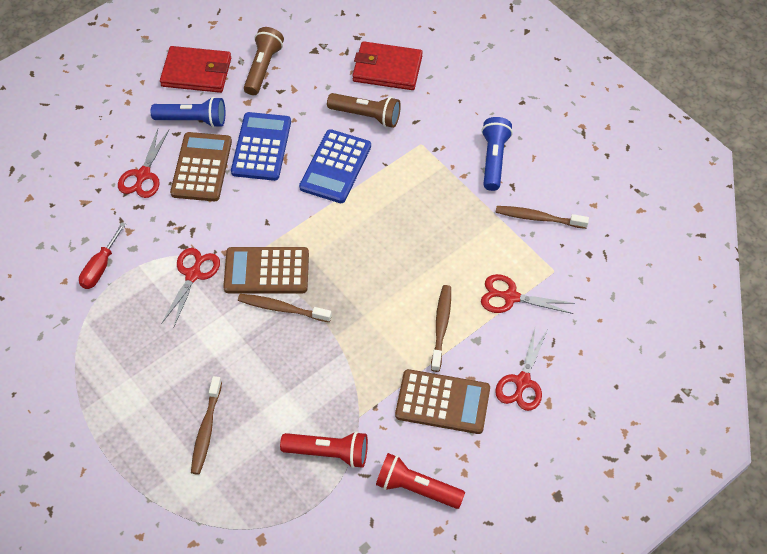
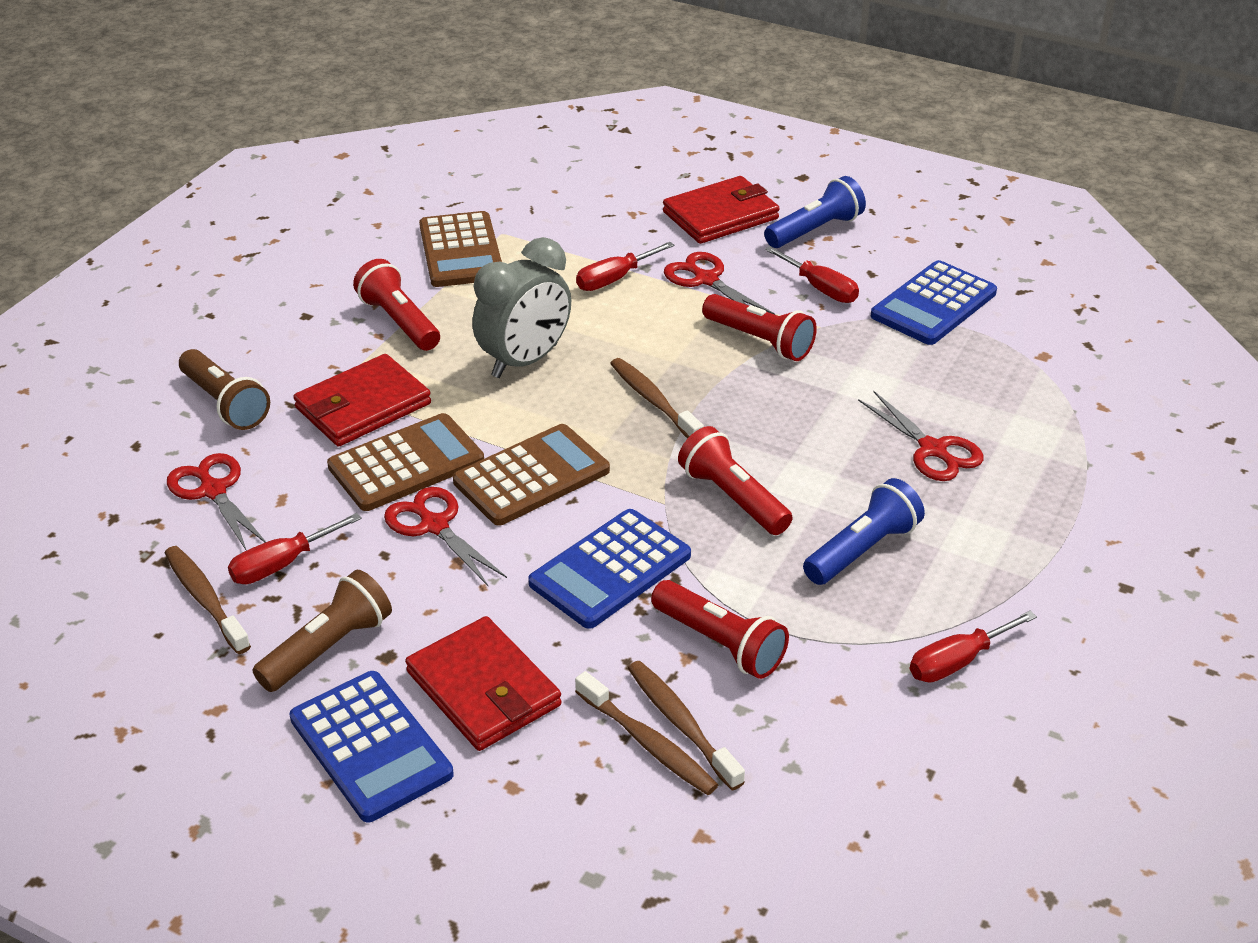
blue calculator: 2 -> 3
grey clock: 0 -> 1
red flashlight: 2 -> 4
red screwdriver: 1 -> 4
red wallet: 2 -> 3

